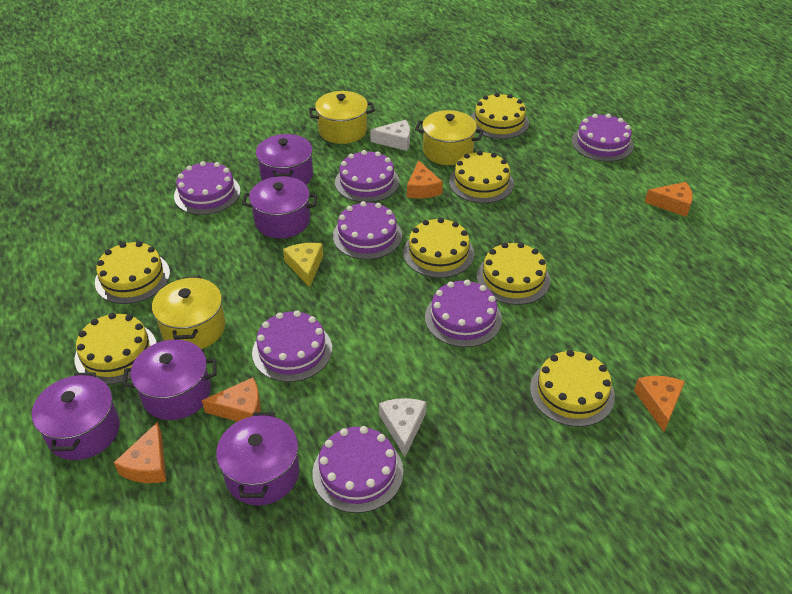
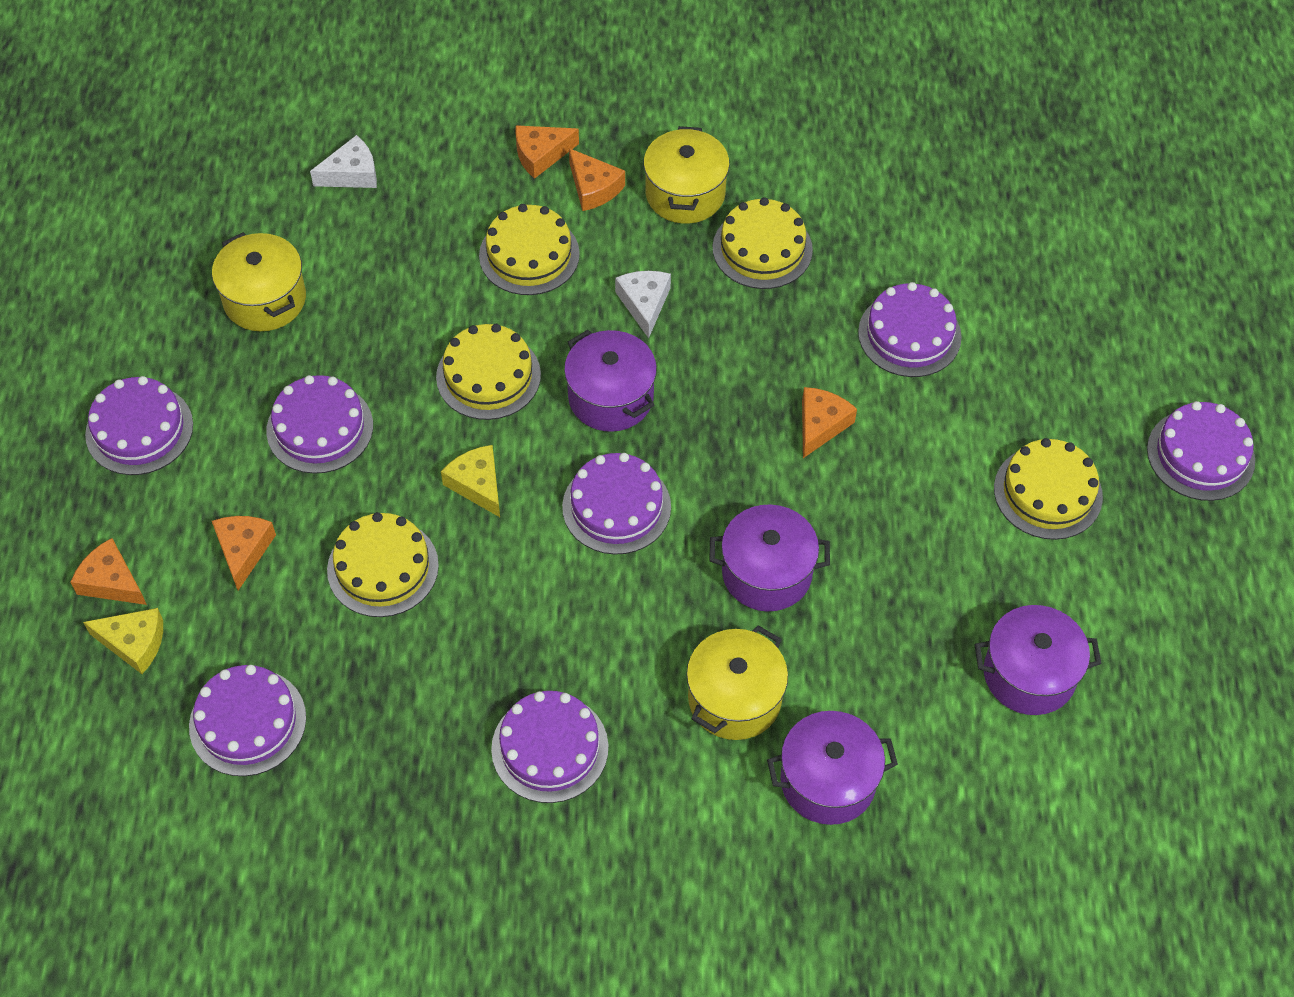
purple pot: 5 -> 4
yellow cake: 7 -> 5
yellow cheese: 1 -> 2

